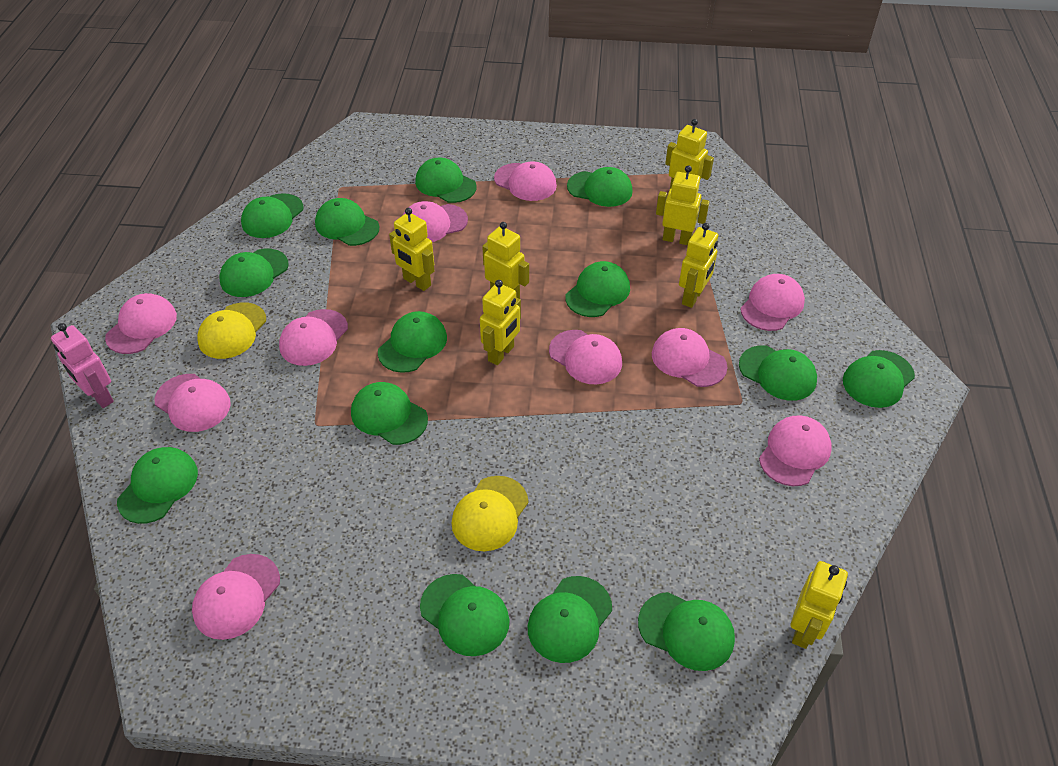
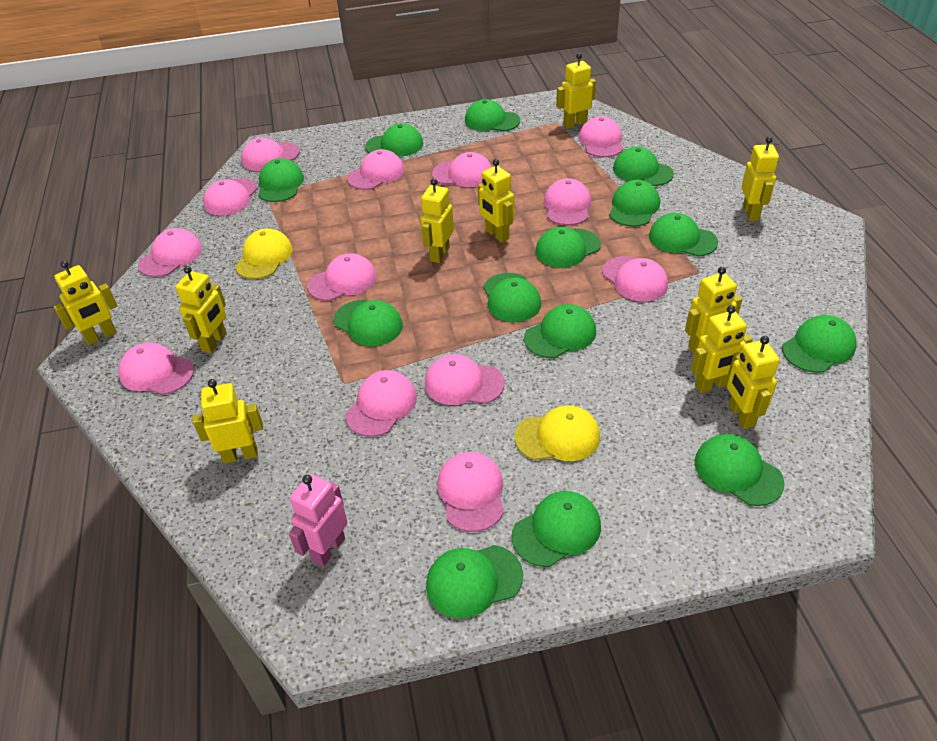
pink cap: 10 -> 13
yellow robot: 7 -> 10

